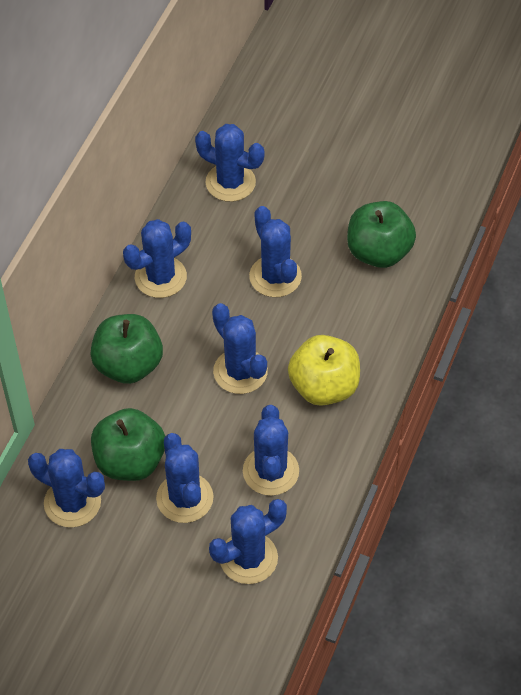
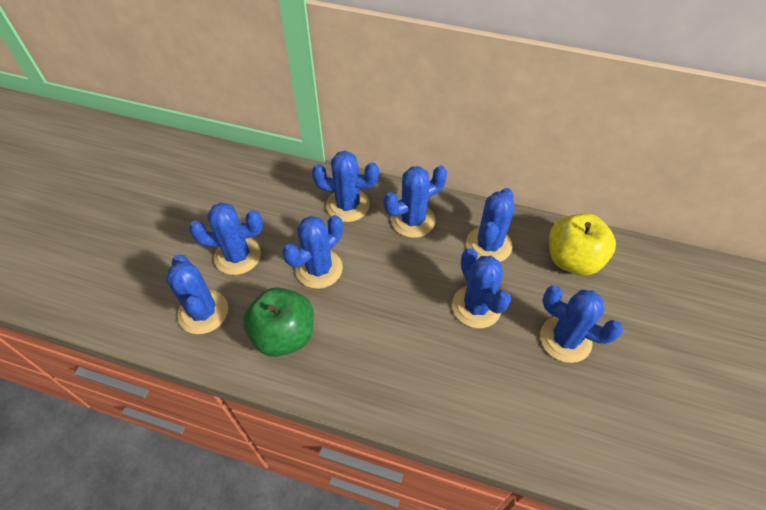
green apple: 3 -> 1

